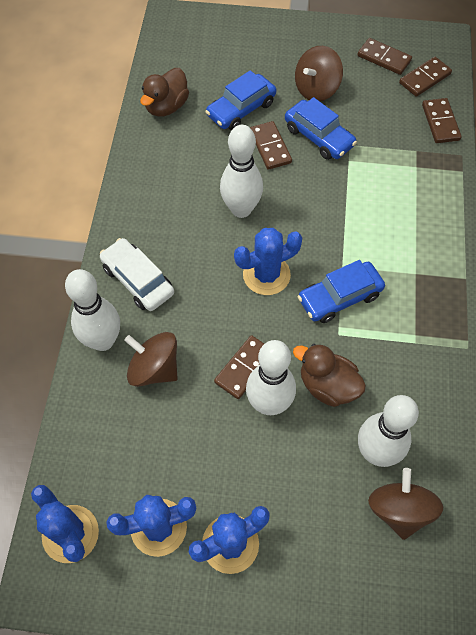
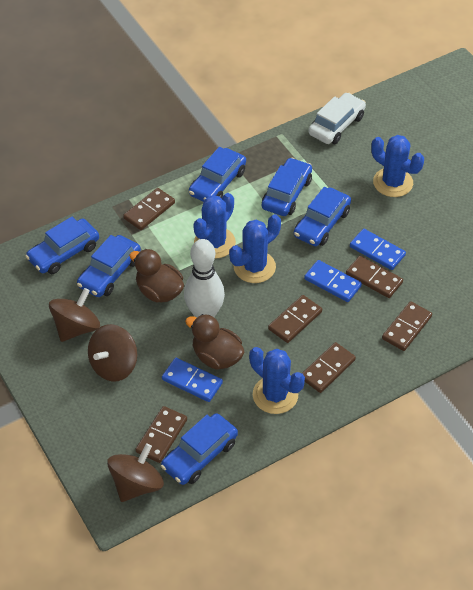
blue car: 3 -> 6
blue domino: 0 -> 3
brown domino: 5 -> 6
white bowling pin: 4 -> 1

